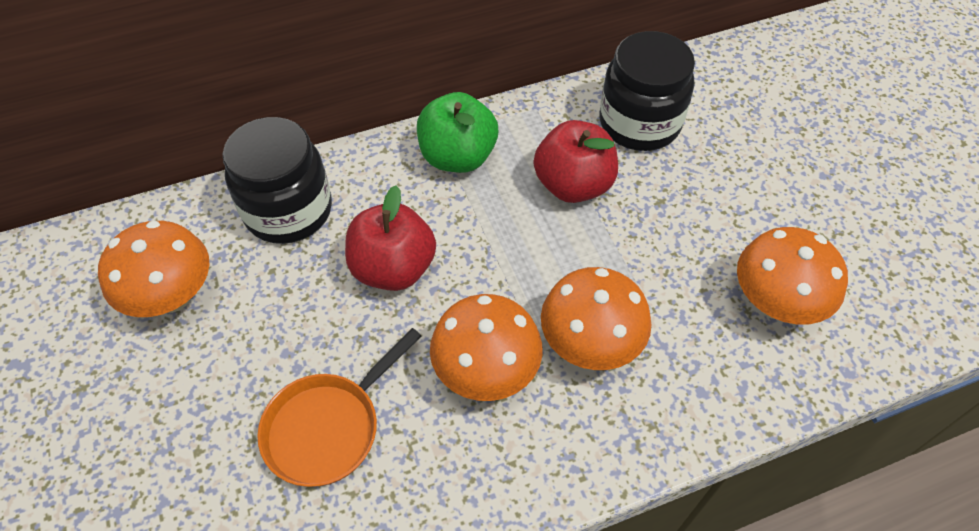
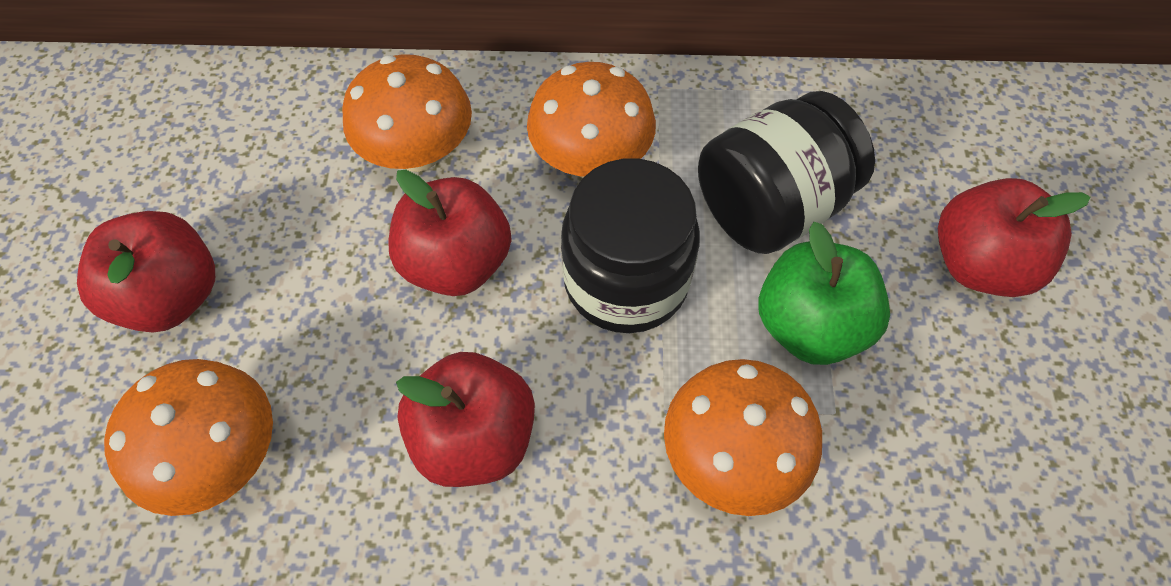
orange pan: 1 -> 0
red apple: 2 -> 4

